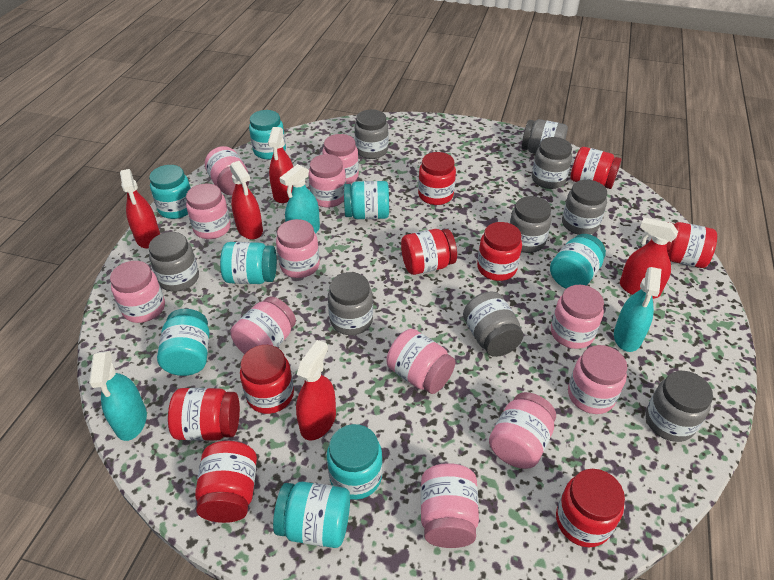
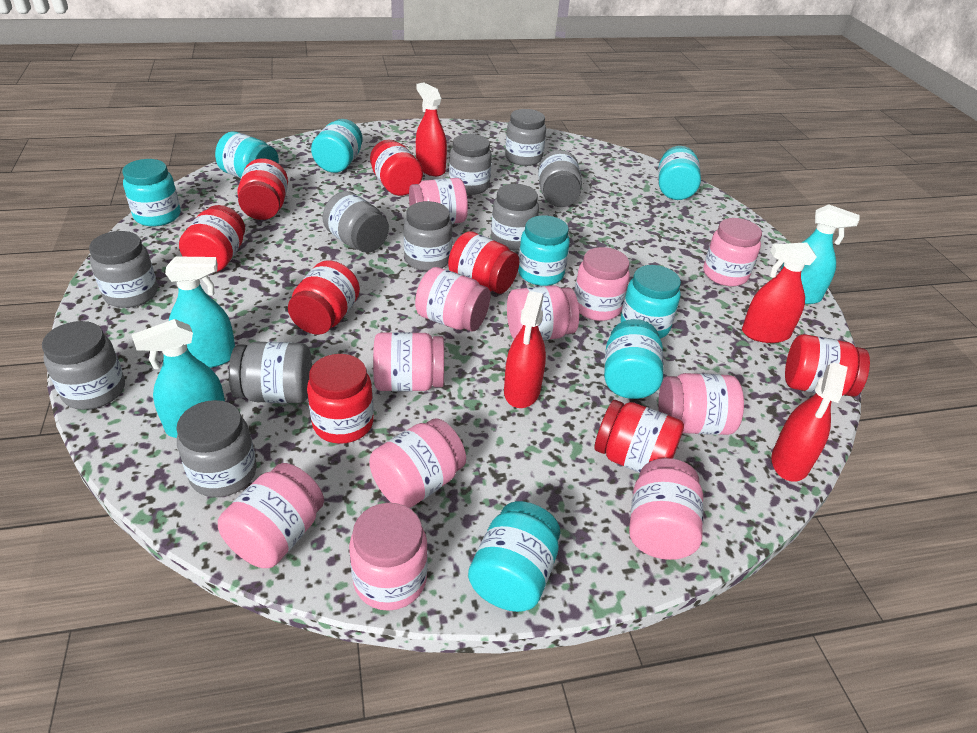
grey jar: 9 -> 10
pink jar: 12 -> 11
red jar: 9 -> 8
red spray bottle: 5 -> 4

